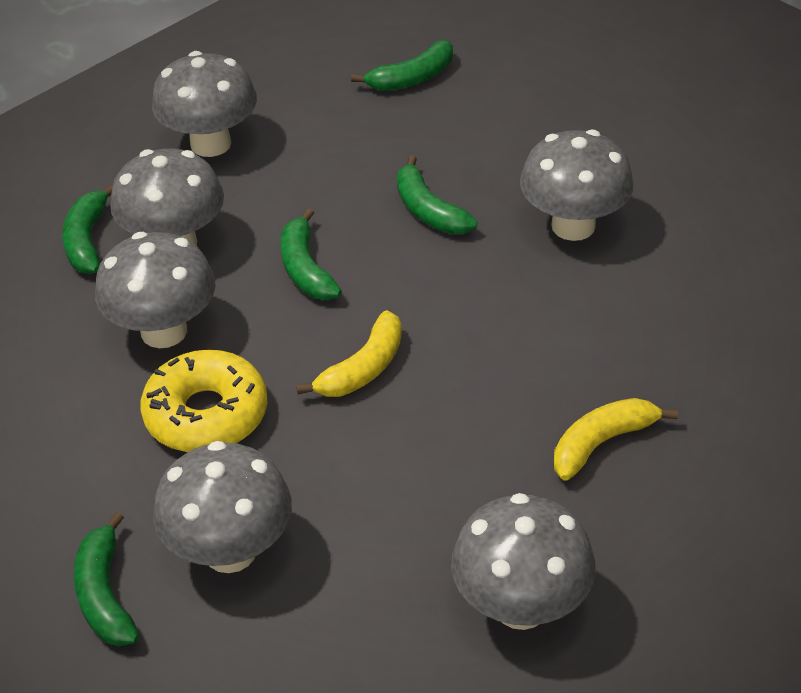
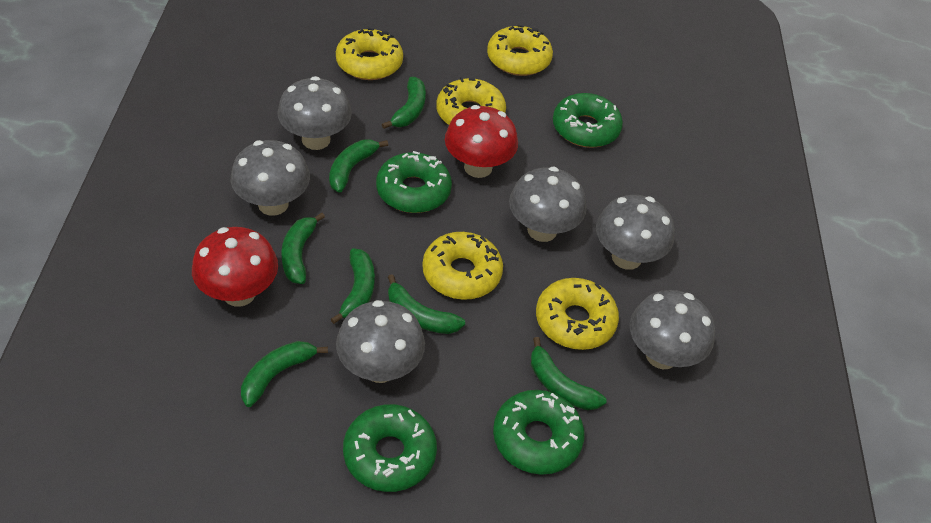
green banana: 5 -> 7
green donut: 0 -> 4
red mushroom: 0 -> 2
yellow banana: 2 -> 0
yellow donut: 1 -> 5

